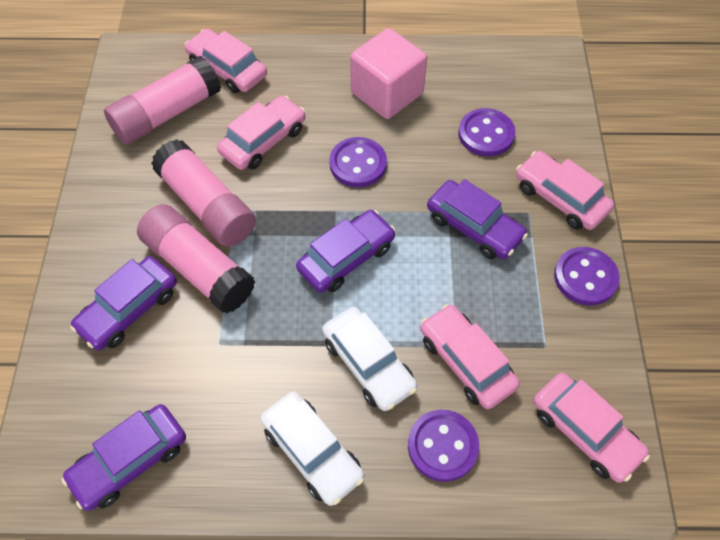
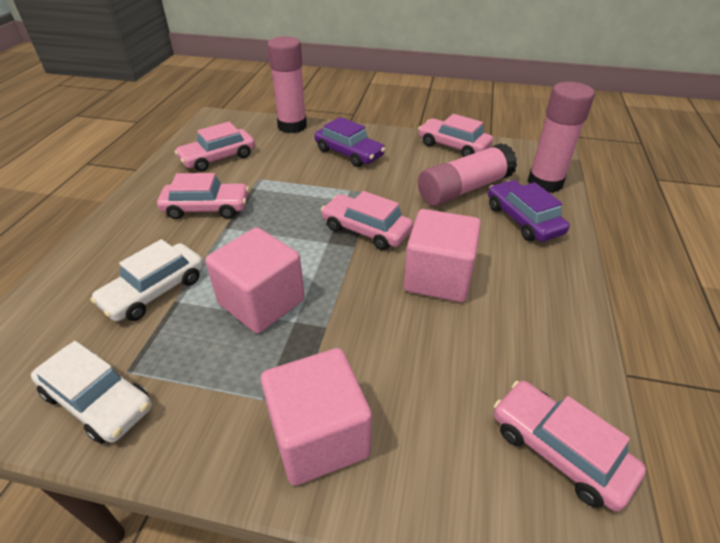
pink cube: 1 -> 3
purple button: 4 -> 0
purple car: 4 -> 2

